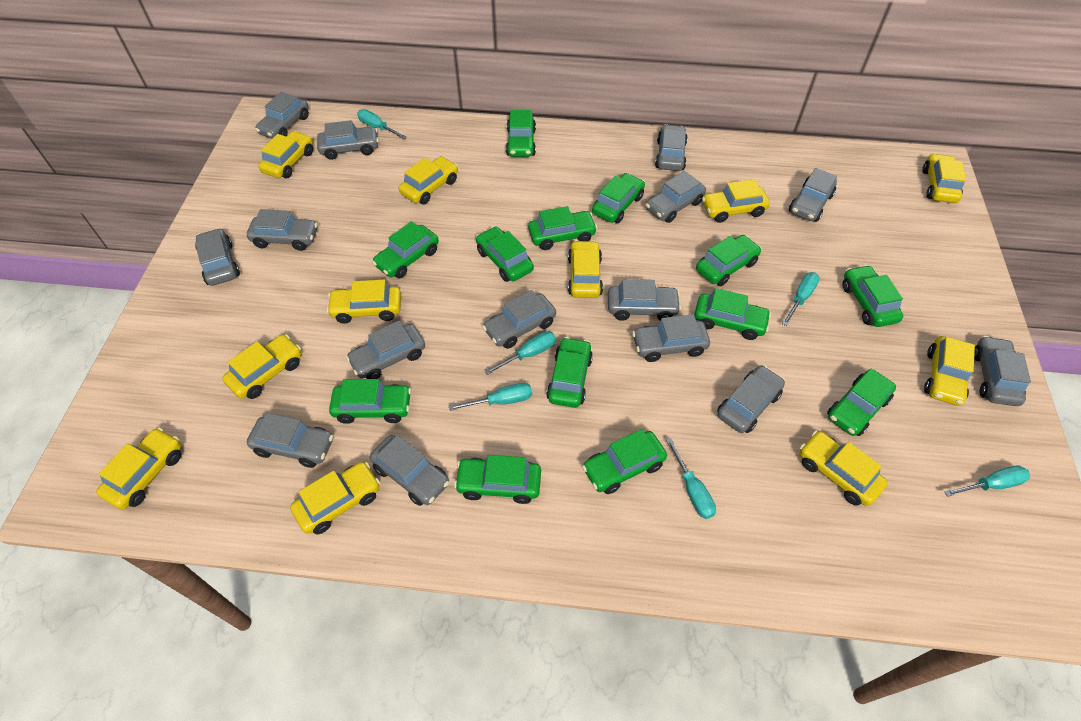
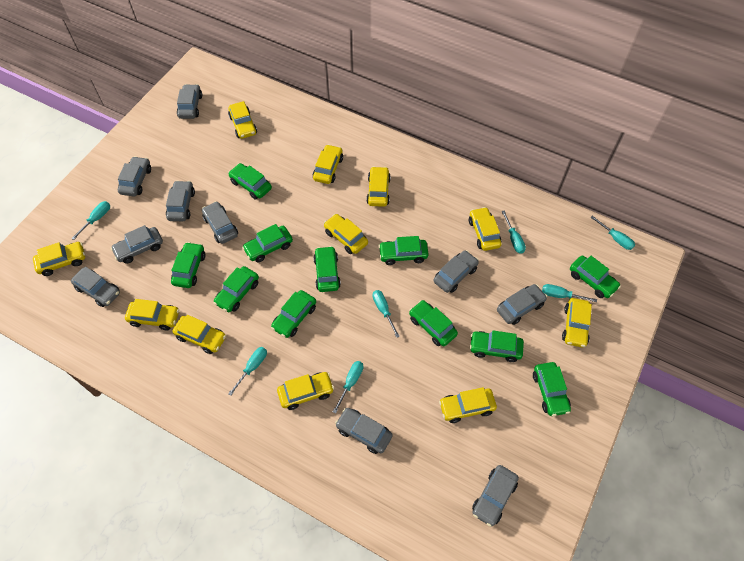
green car: 13 -> 11
grey car: 15 -> 10
turquoise screwdriver: 6 -> 7

